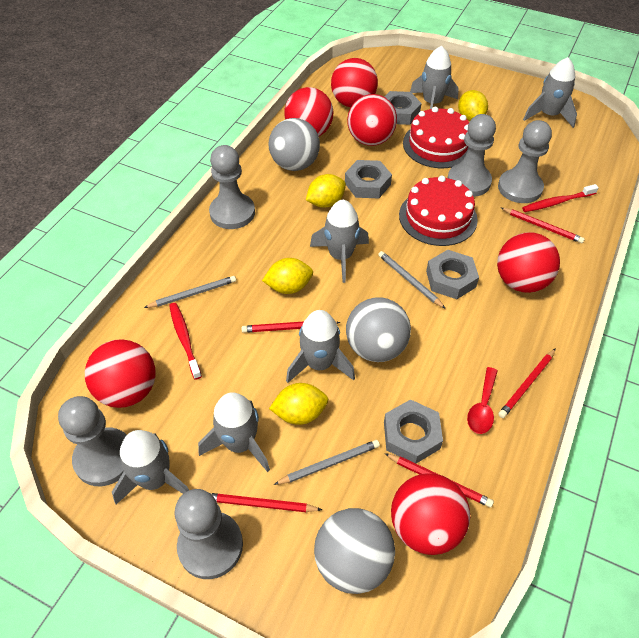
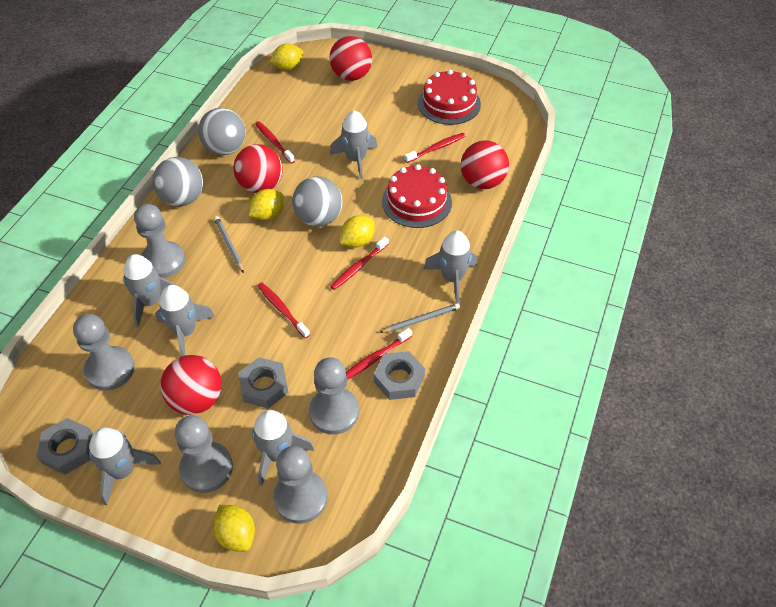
grey nut: 4 -> 3
grey pencil: 3 -> 2
red ball: 6 -> 4
red pencil: 5 -> 0
red spoon: 1 -> 0
red toothbrush: 2 -> 5

